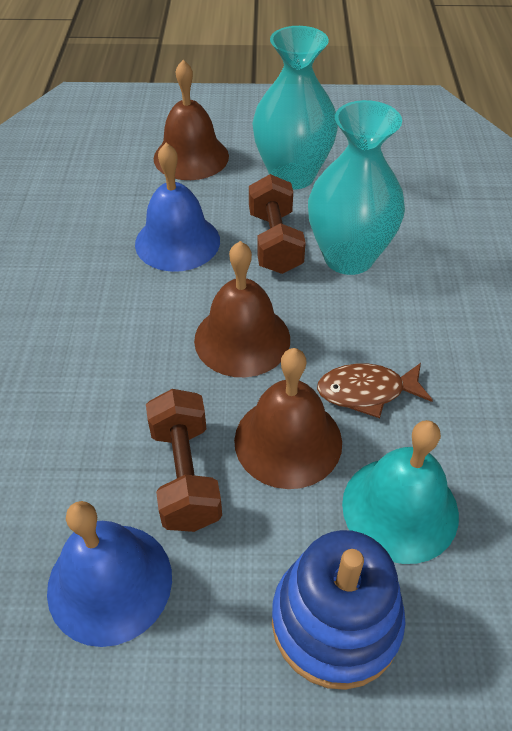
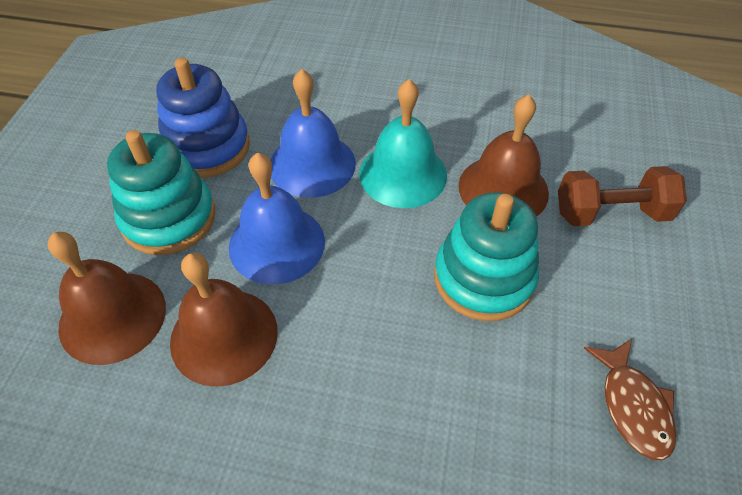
brown dumbbell: 2 -> 1
turquoise stacking toy: 0 -> 2
turquoise vase: 2 -> 0

